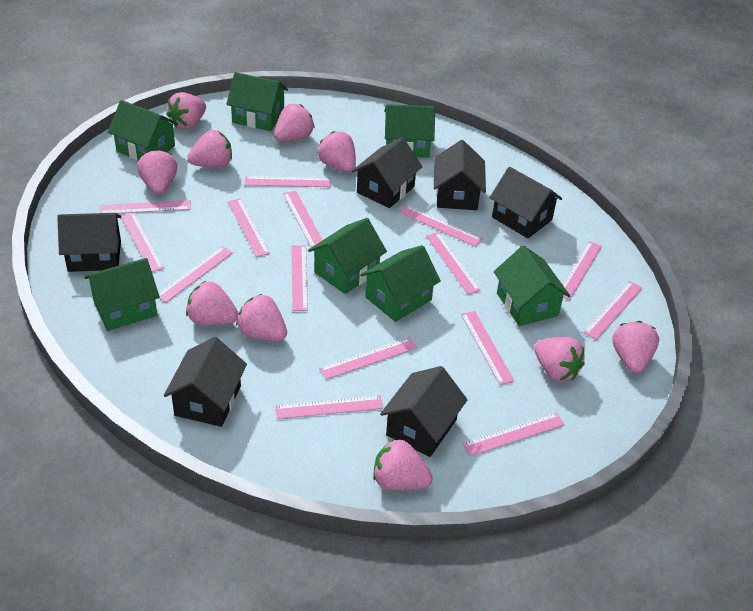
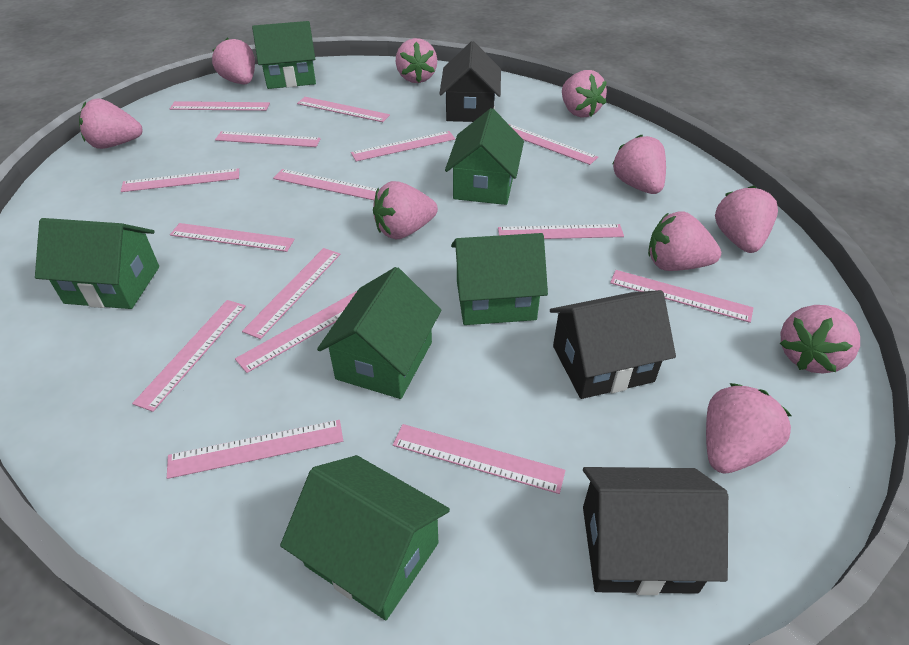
black house: 6 -> 3
green house: 7 -> 6

